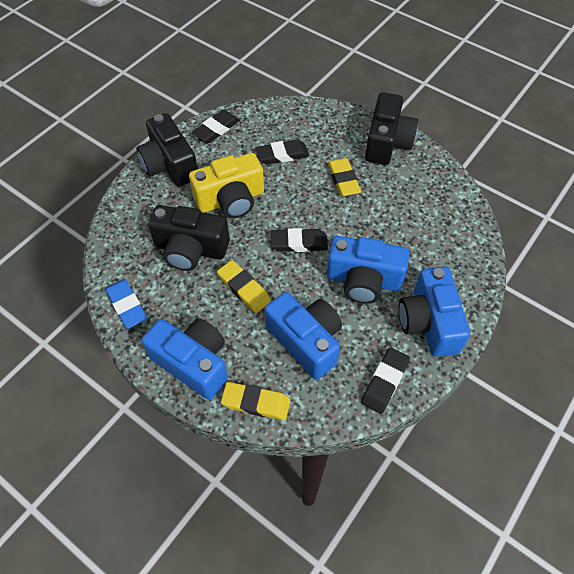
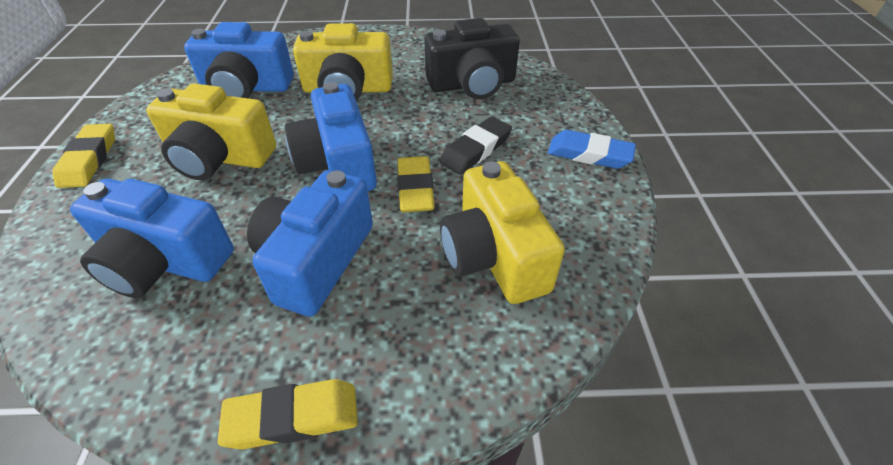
black camera: 3 -> 1
black eraser: 4 -> 1
yellow camera: 1 -> 3

